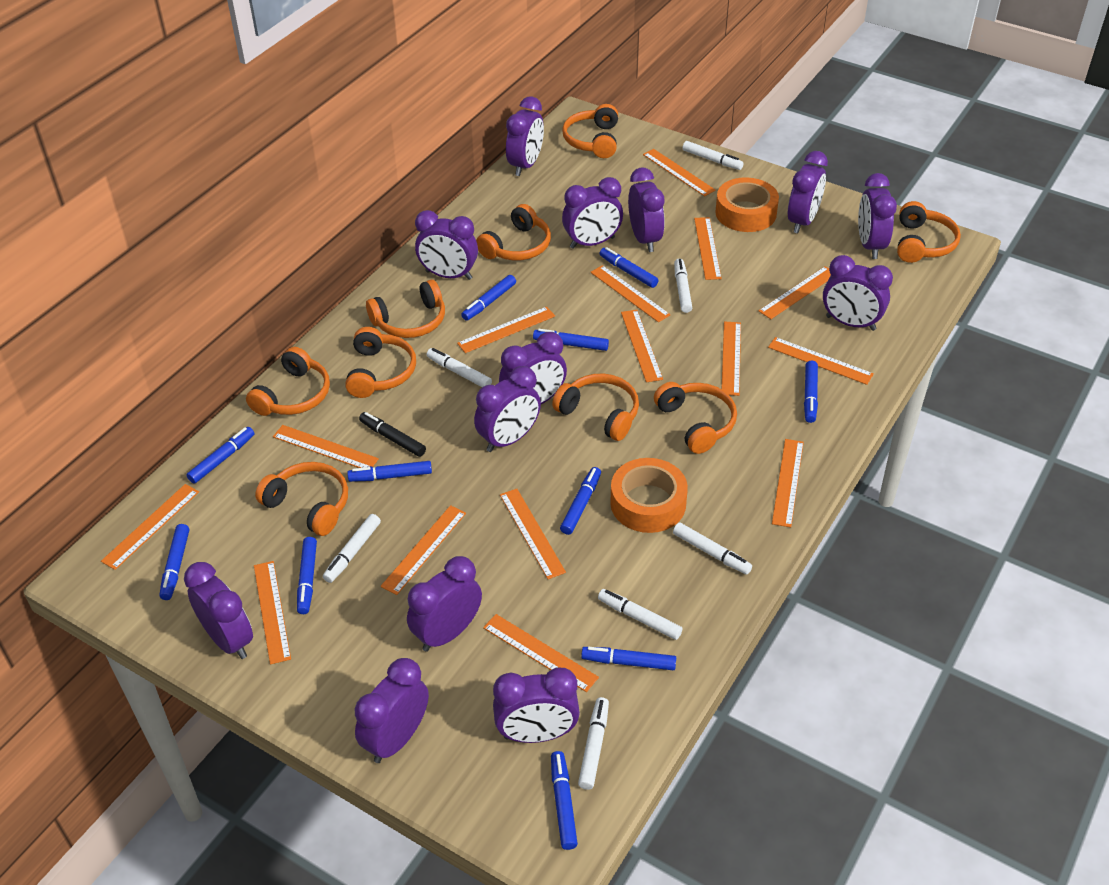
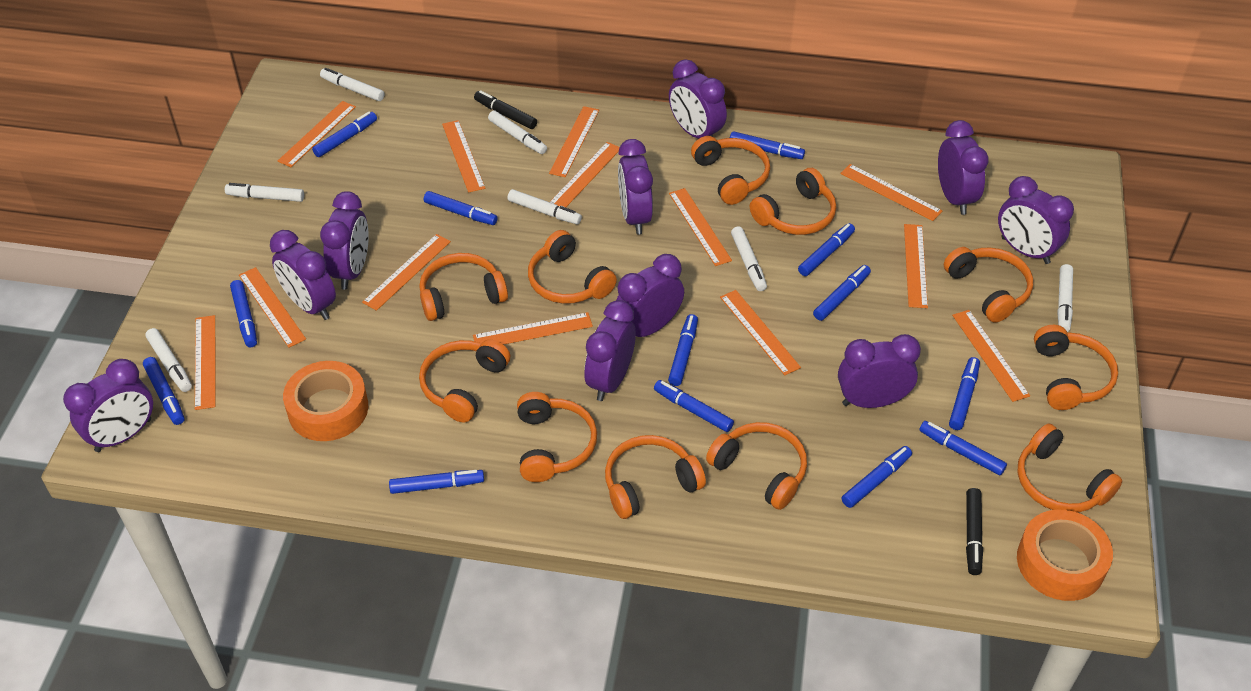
black marker: 1 -> 2
blue marker: 11 -> 13
orange headphones: 9 -> 11
orange ruler: 15 -> 13
purple clock: 13 -> 10

